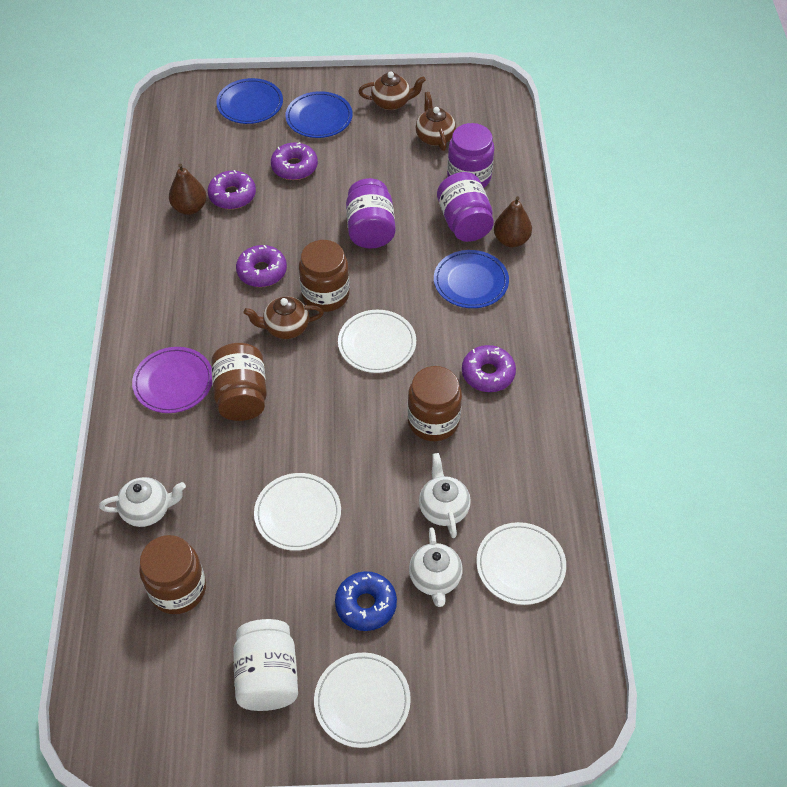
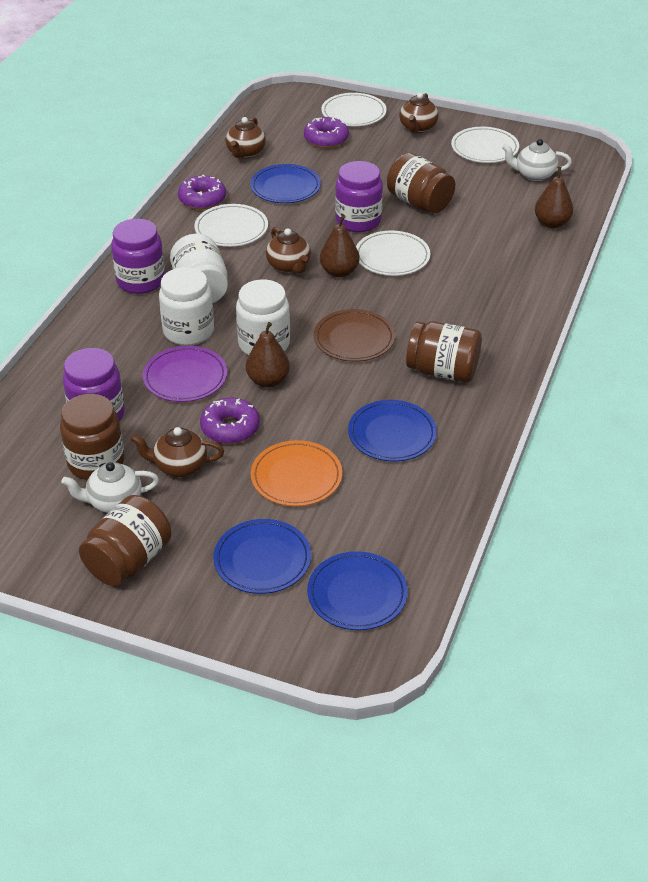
blue donut: 1 -> 0
blue plate: 3 -> 4
brown pear: 2 -> 3
brown plate: 0 -> 1
brown teapot: 3 -> 4
orange plate: 0 -> 1
purple donut: 4 -> 3
white jar: 1 -> 3
white teapot: 3 -> 2

